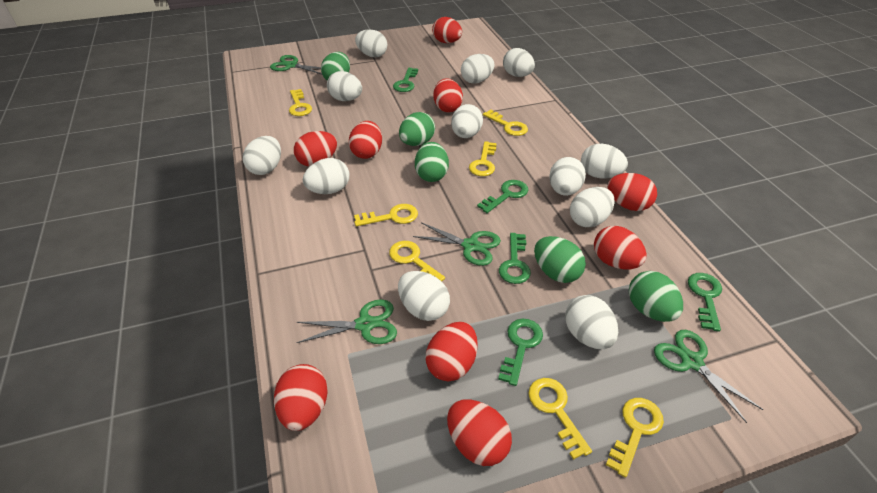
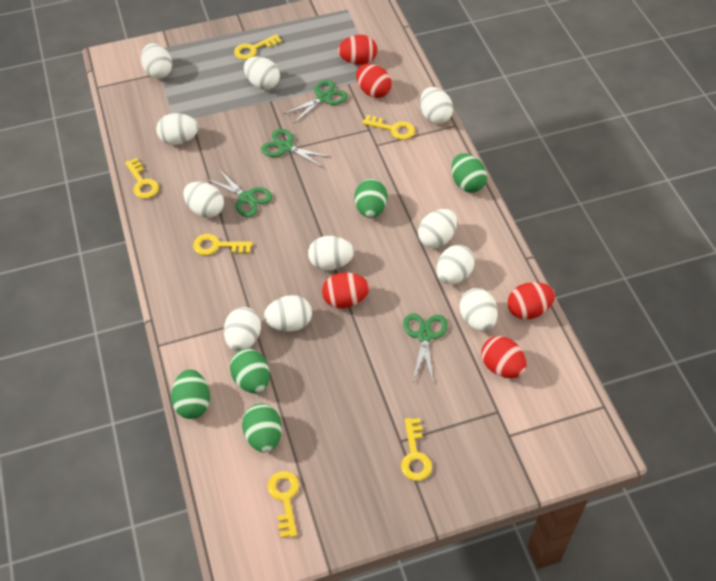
green key: 5 -> 0
red egg: 9 -> 5
white egg: 12 -> 11
yellow key: 7 -> 6

